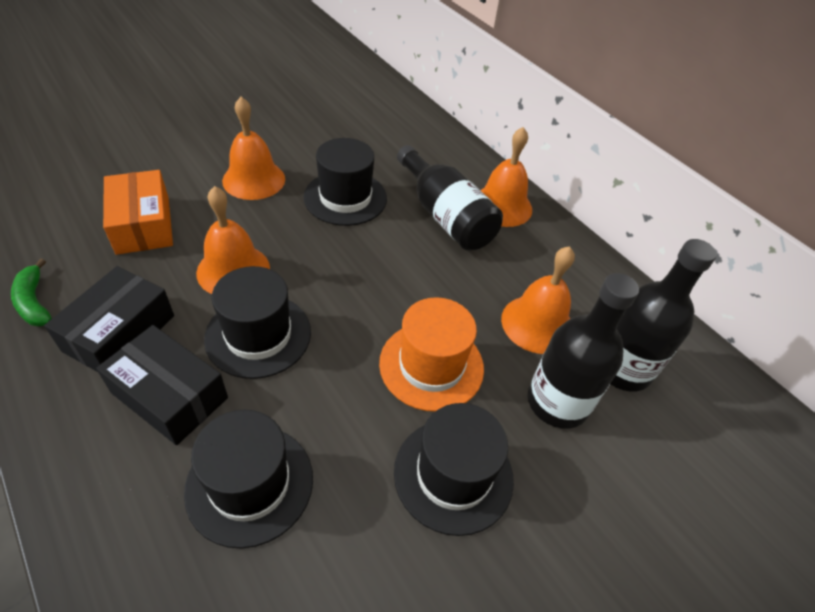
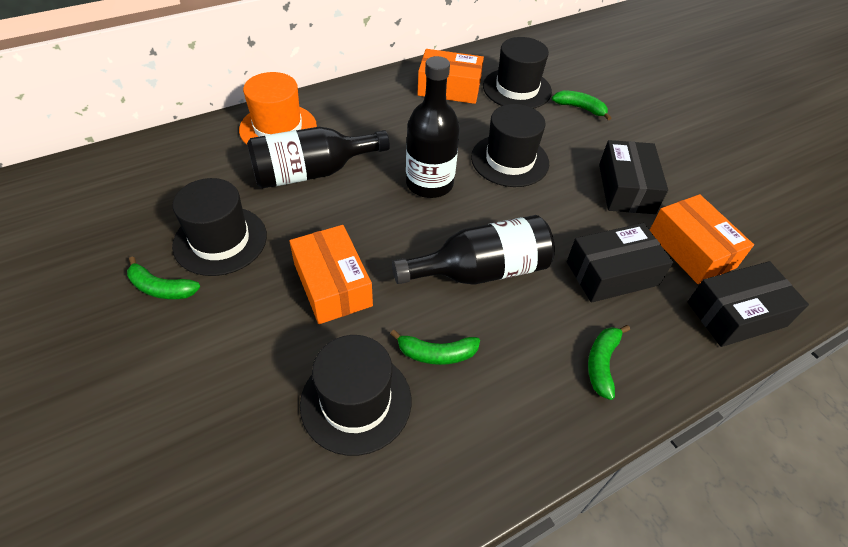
black box: 2 -> 3
green banana: 1 -> 4
orange bell: 4 -> 0
orange box: 1 -> 3

